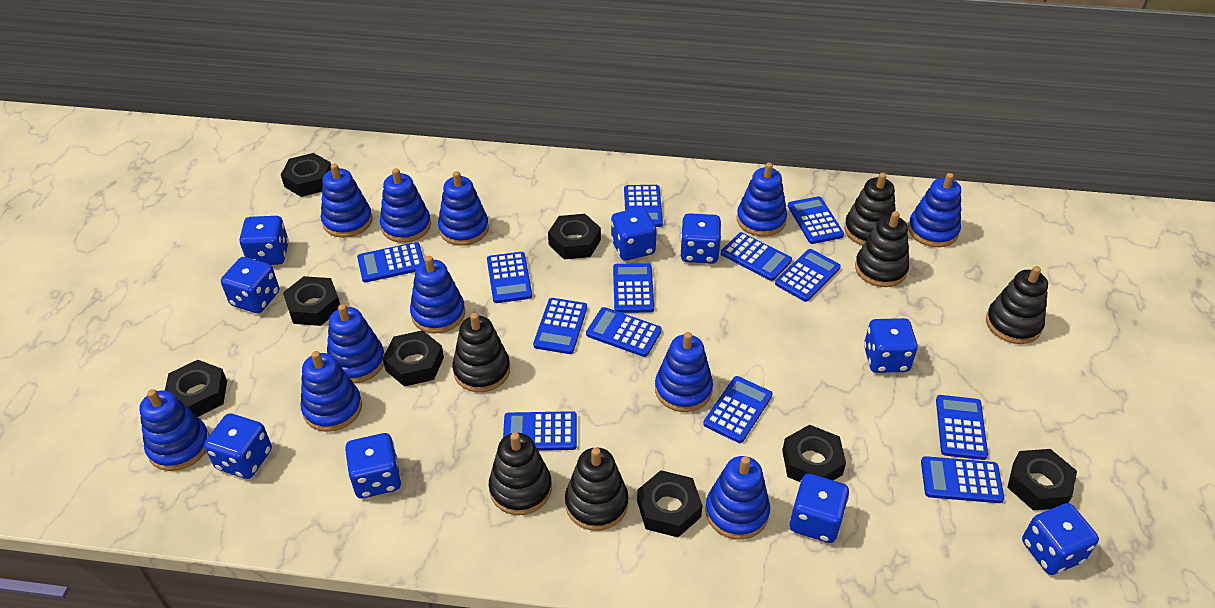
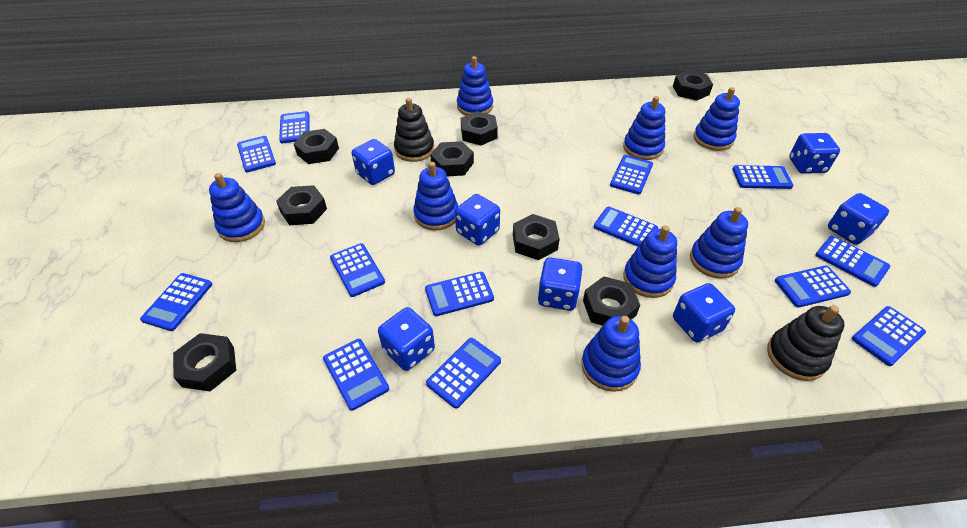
black stacking toy: 6 -> 2
blue dice: 9 -> 7
blue stacking toy: 11 -> 8

